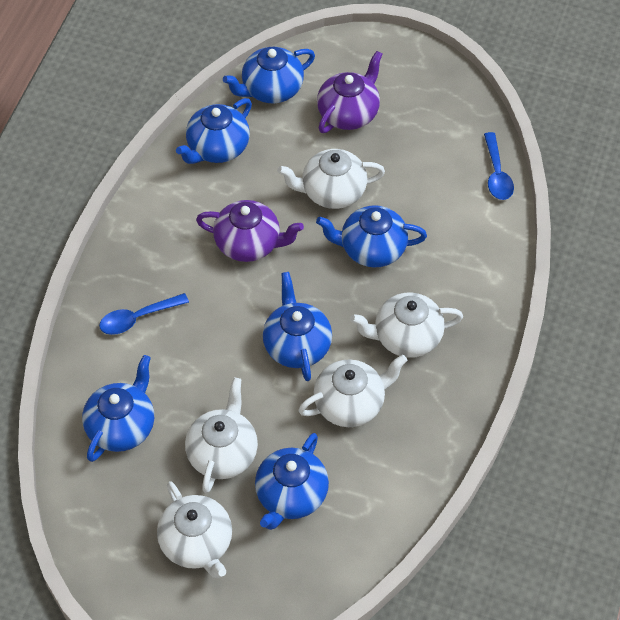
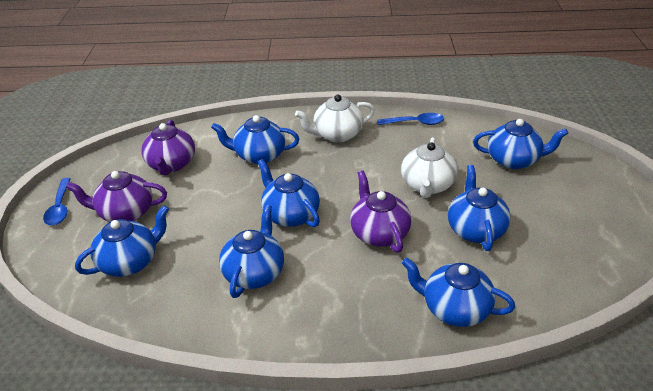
blue teapot: 6 -> 7
purple teapot: 2 -> 3
white teapot: 5 -> 2

